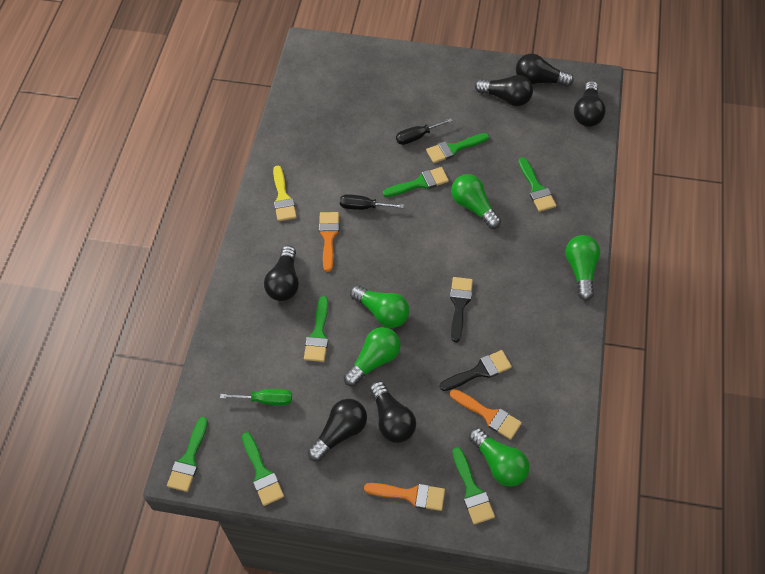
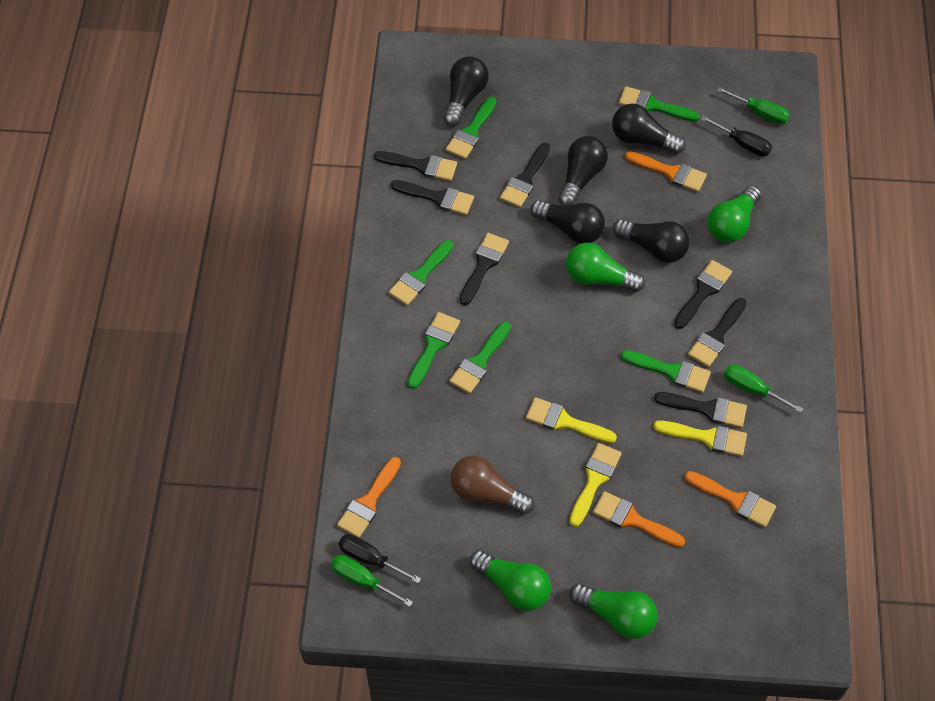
black brush: 2 -> 7
black light bulb: 6 -> 5
brown light bulb: 0 -> 1
green brush: 7 -> 6
green light bulb: 5 -> 4
green screwdriver: 1 -> 3
orange brush: 3 -> 4
yellow brush: 1 -> 3

